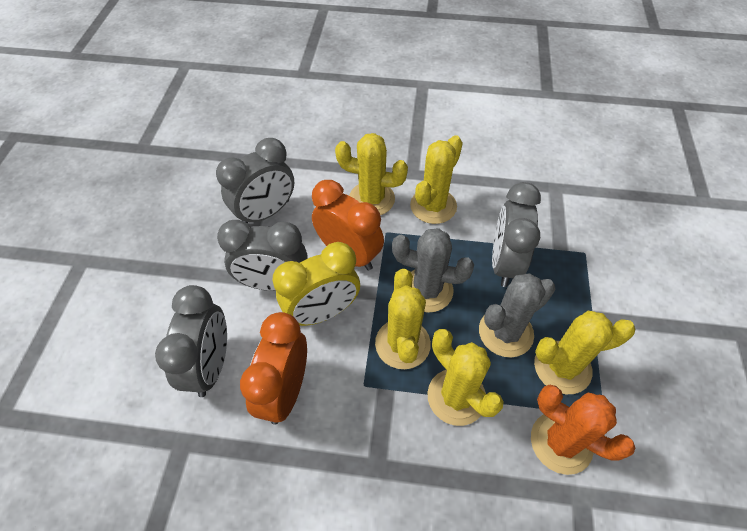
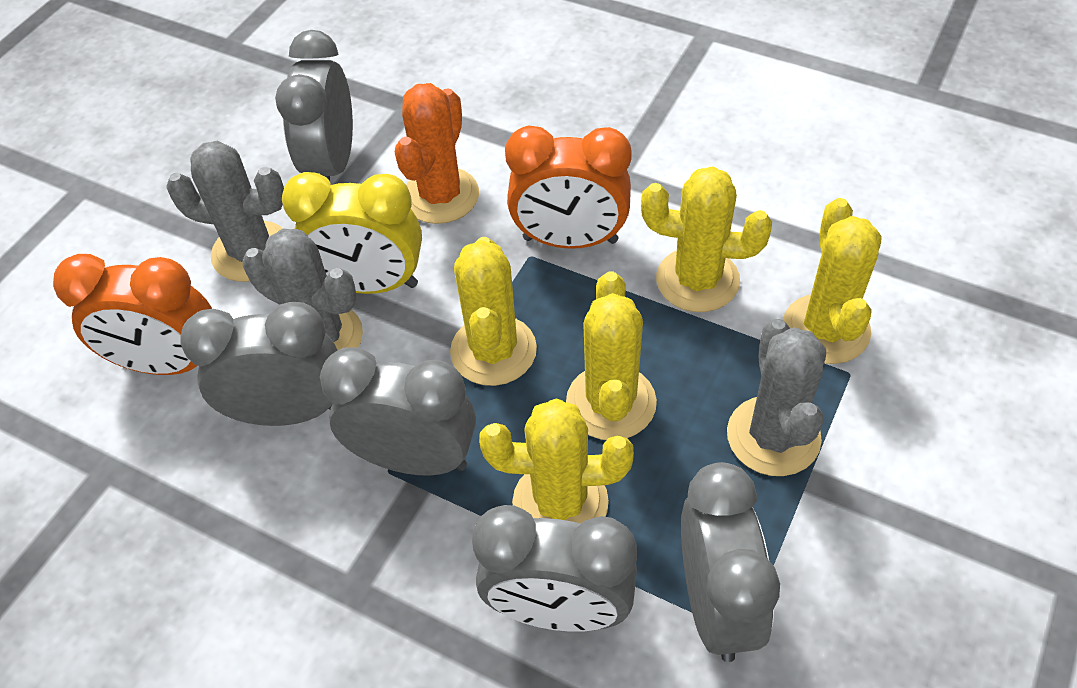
grey cactus: 2 -> 3
grey clock: 4 -> 5

